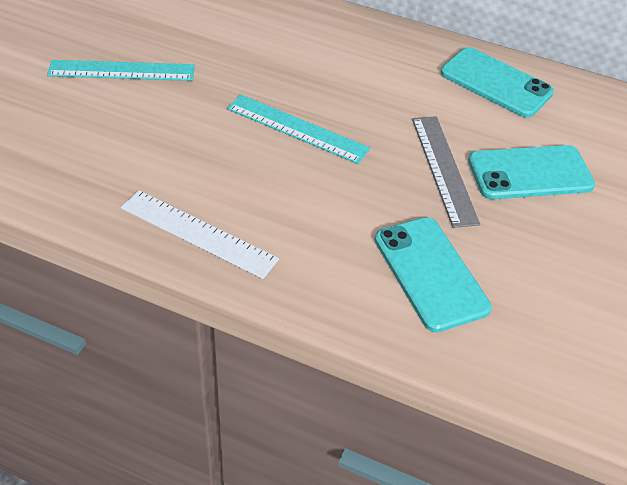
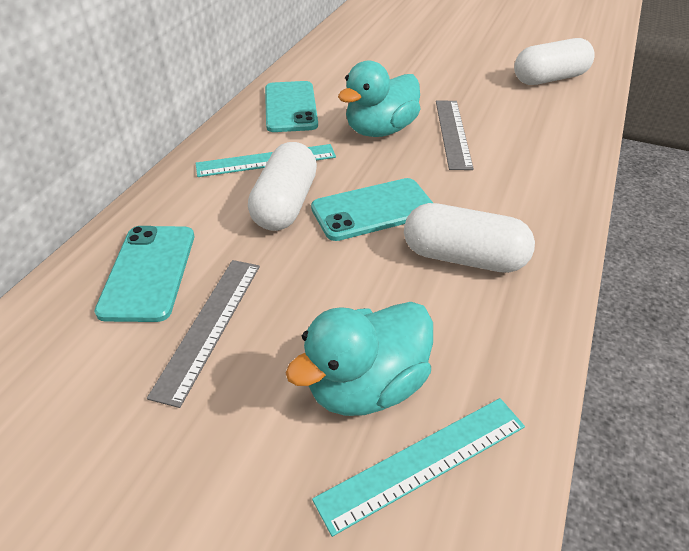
grey ruler: 1 -> 2
turquoise duck: 0 -> 2
white capsule: 0 -> 3
white ruler: 1 -> 0

